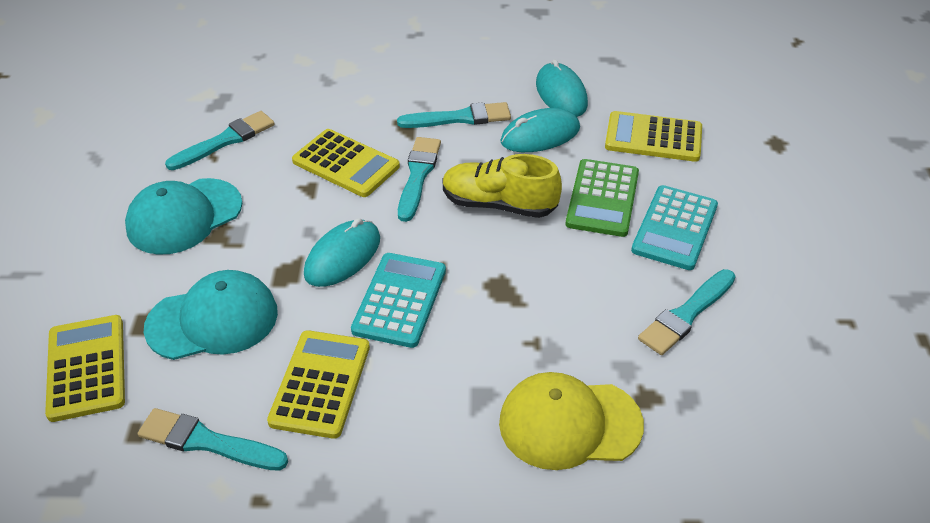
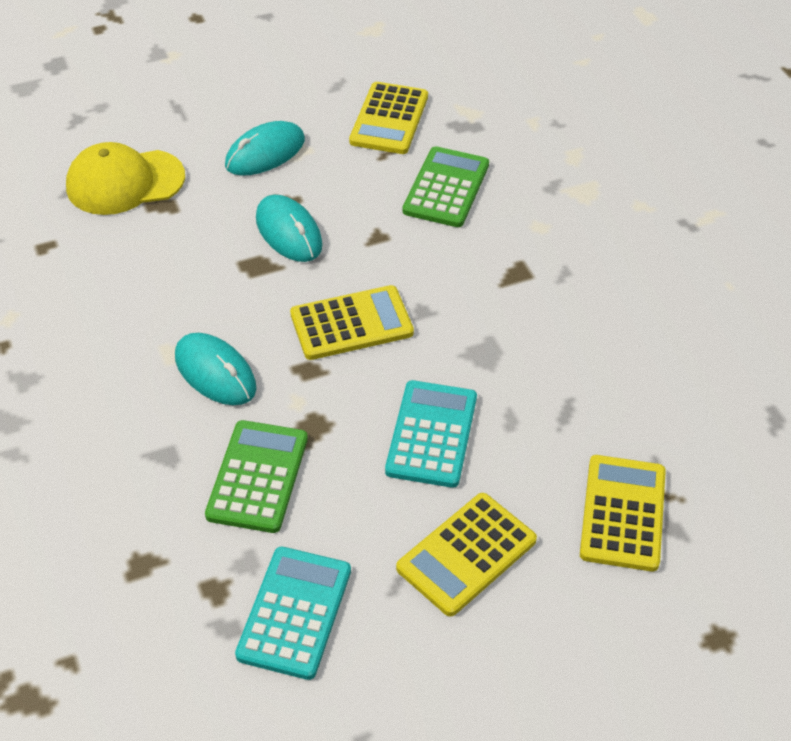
green calculator: 1 -> 2
turquoise brush: 5 -> 0
turquoise cap: 2 -> 0
yellow shoe: 1 -> 0

